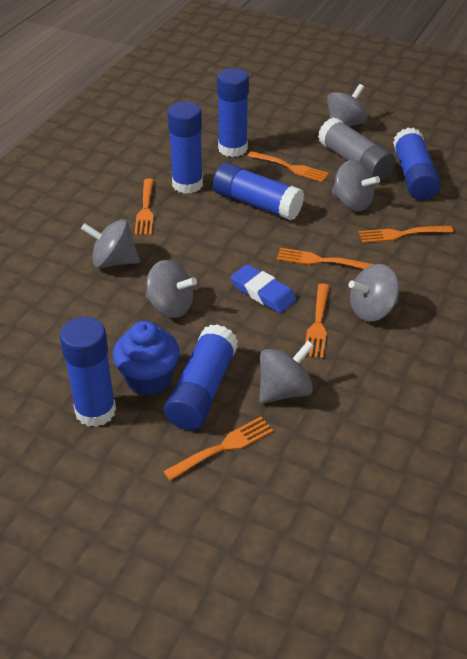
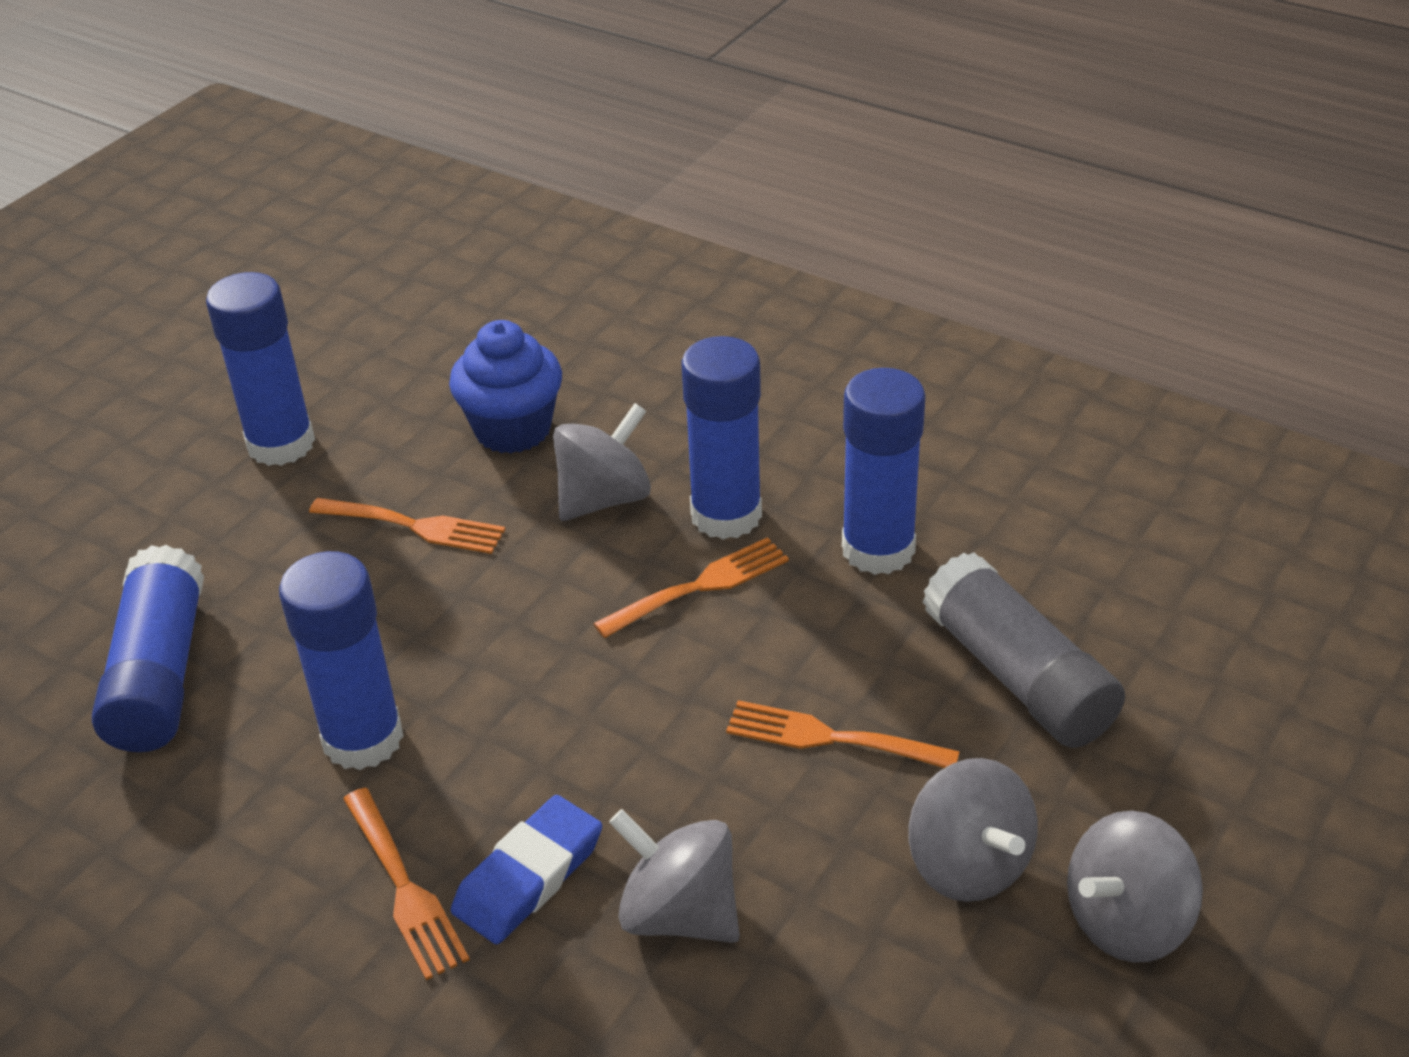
blue glue stick: 6 -> 5
grey spinning top: 6 -> 4
orange fork: 6 -> 4

